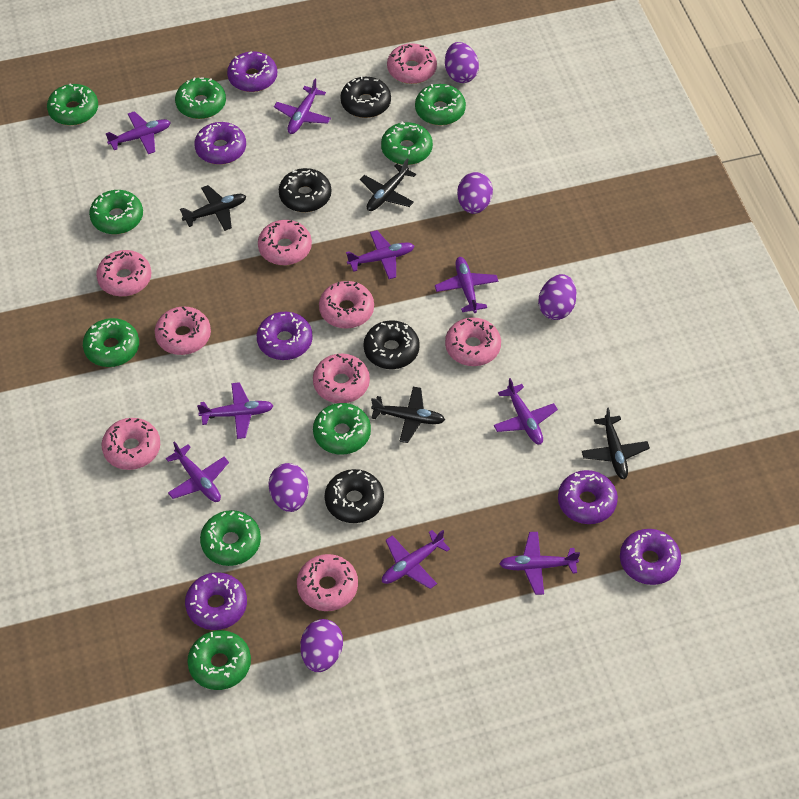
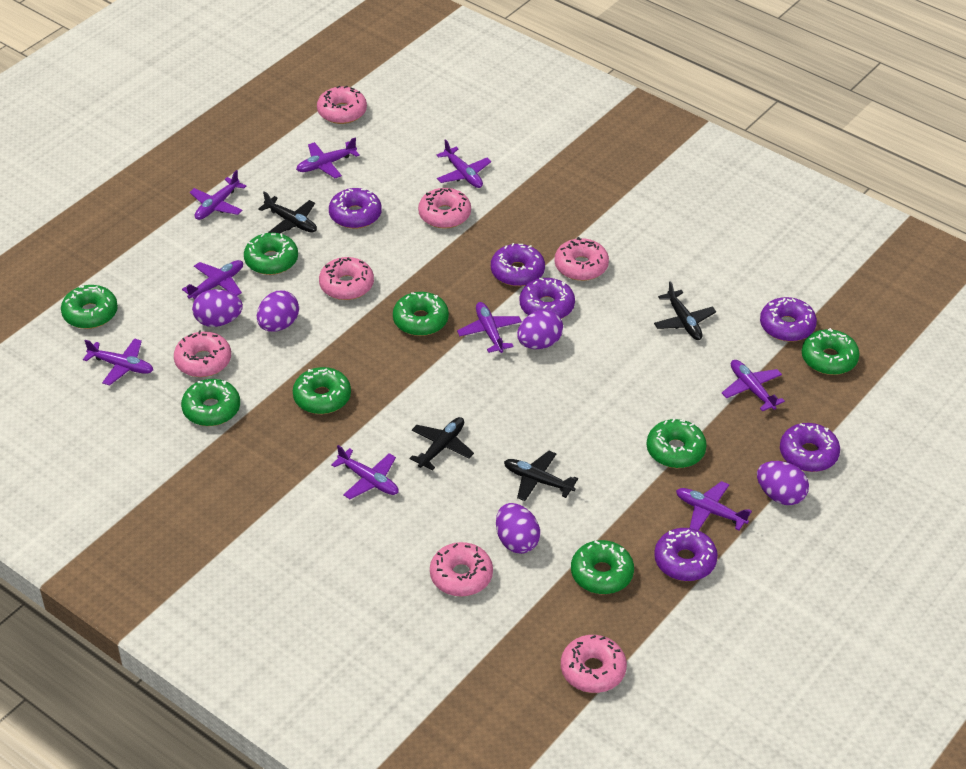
black donut: 4 -> 0
green donut: 9 -> 8
pink donut: 9 -> 7

